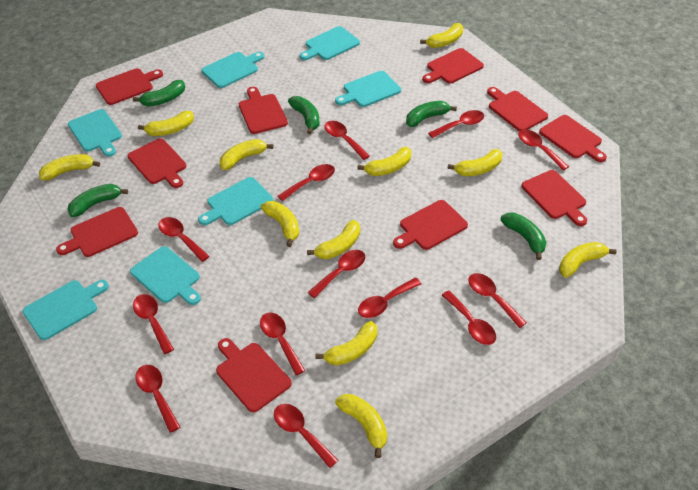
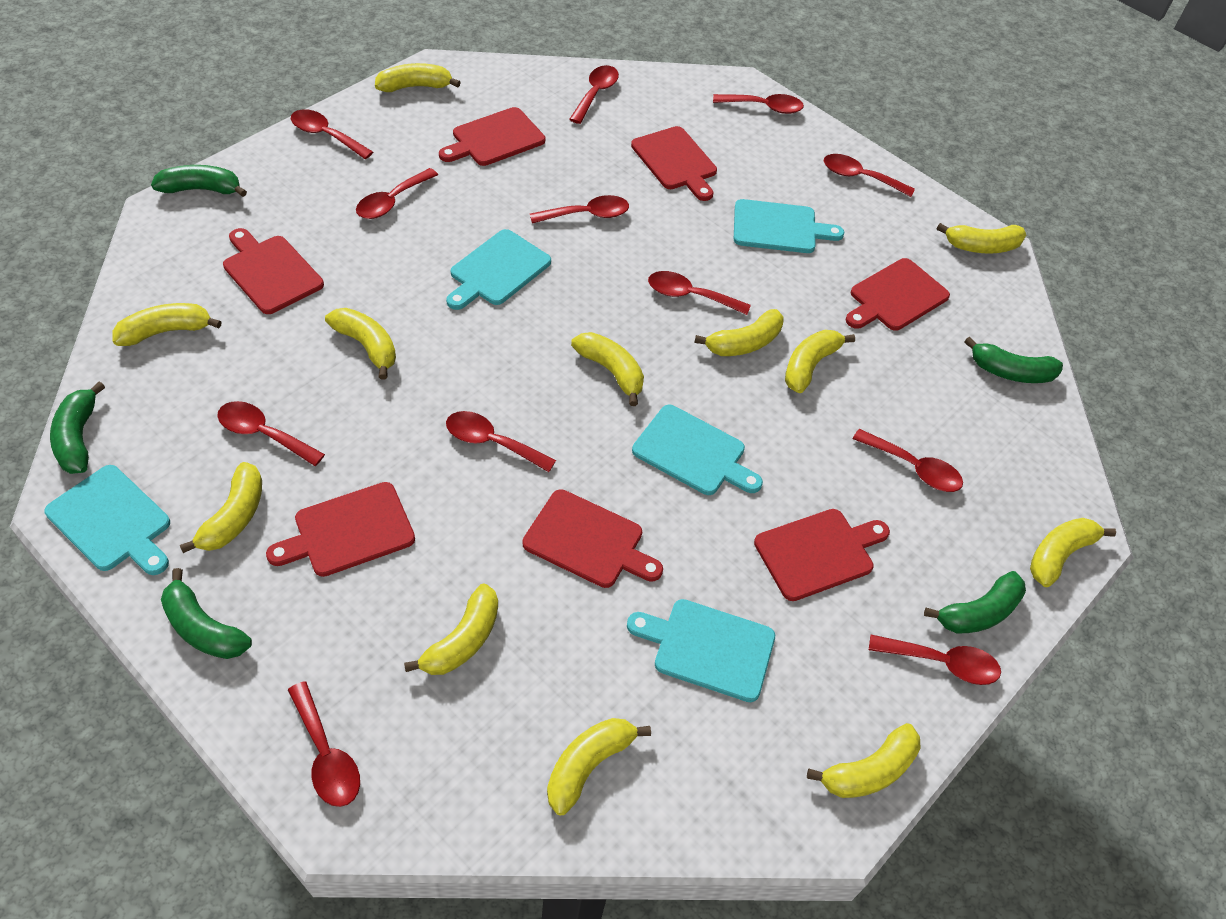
red cutting board: 10 -> 7
red spoon: 13 -> 12
turquoise cutting board: 7 -> 5
yellow banana: 11 -> 12

